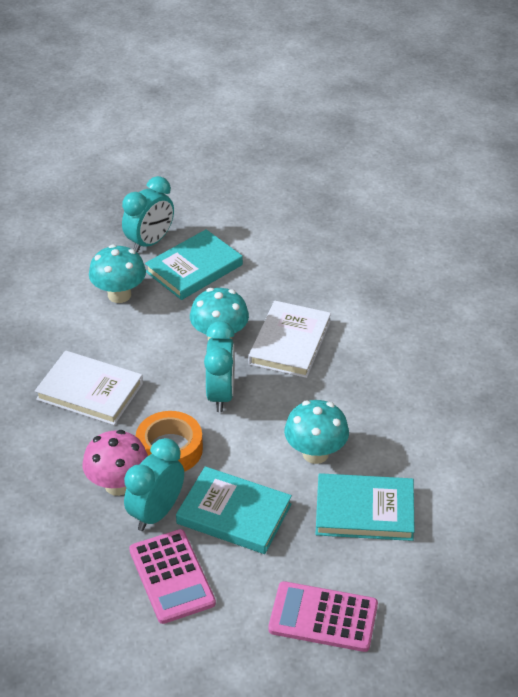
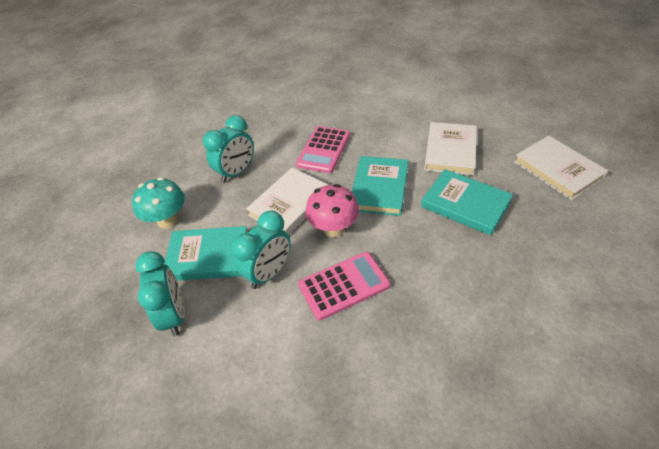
orange tape: 1 -> 0
turquoise mushroom: 3 -> 1
white book: 2 -> 3

